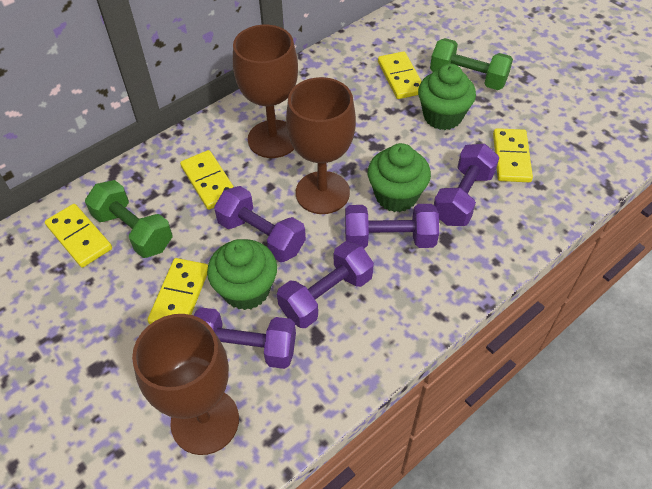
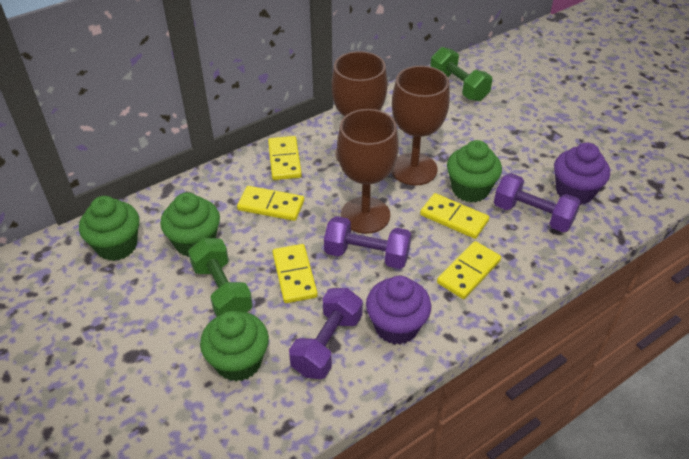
green cupcake: 3 -> 4
purple cupcake: 0 -> 2
purple dumbbell: 5 -> 3

